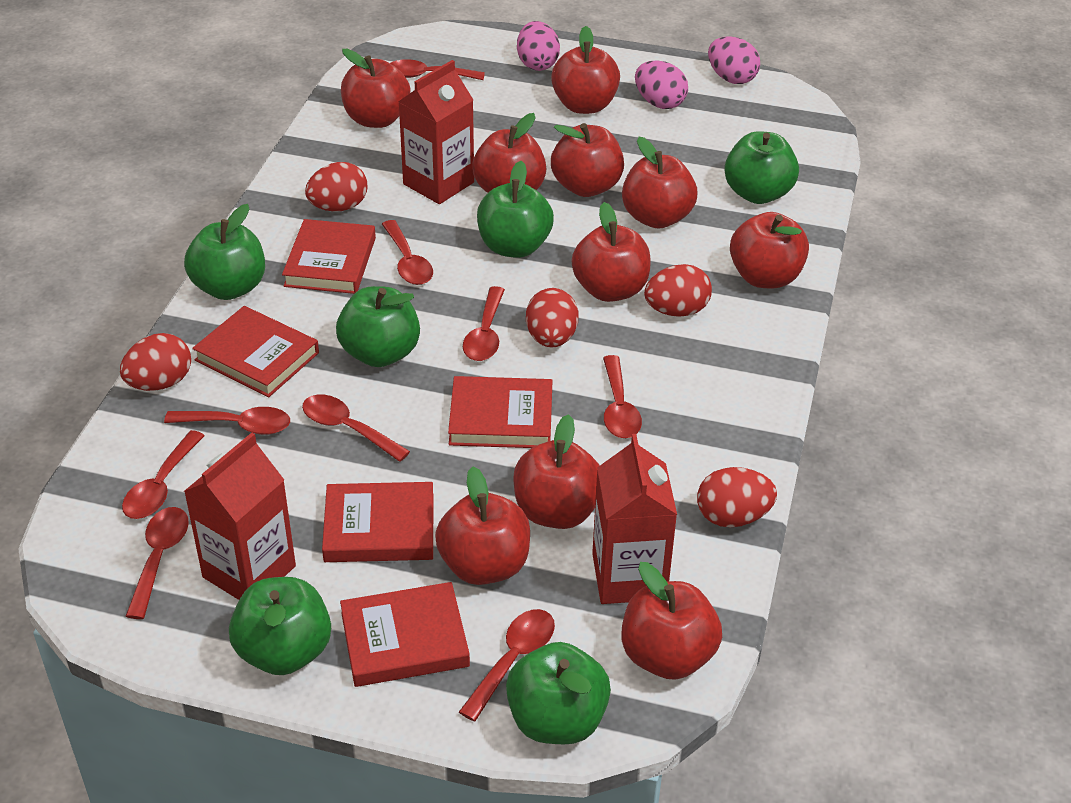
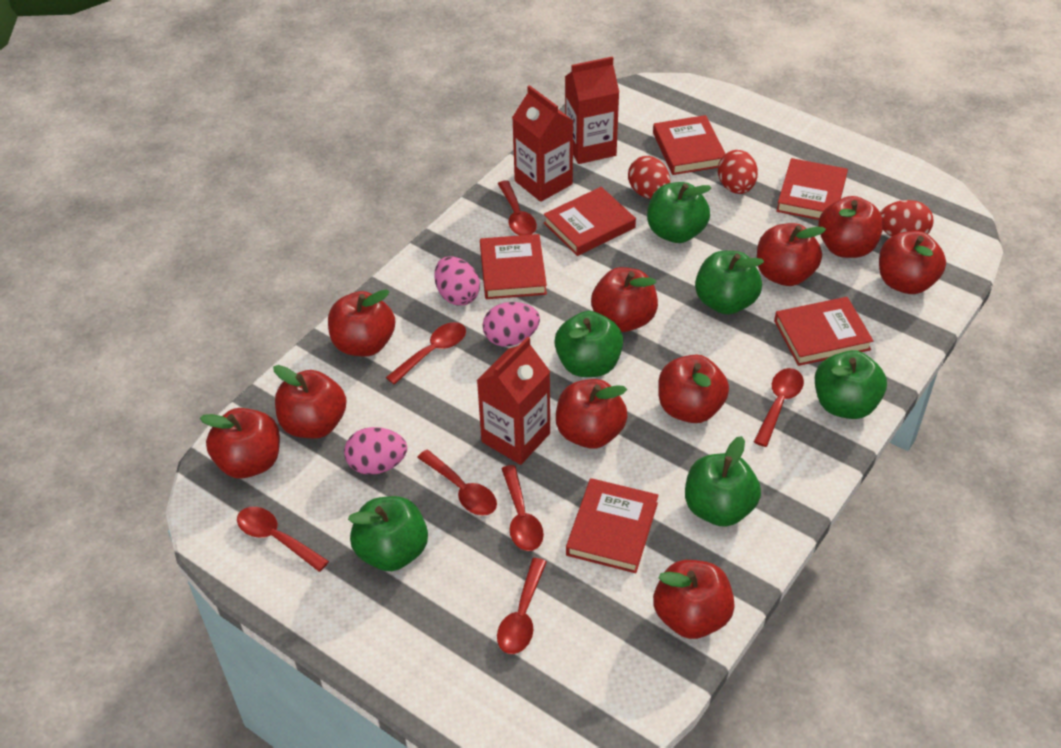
red book: 5 -> 6
red egg: 5 -> 3
red spoon: 9 -> 7

